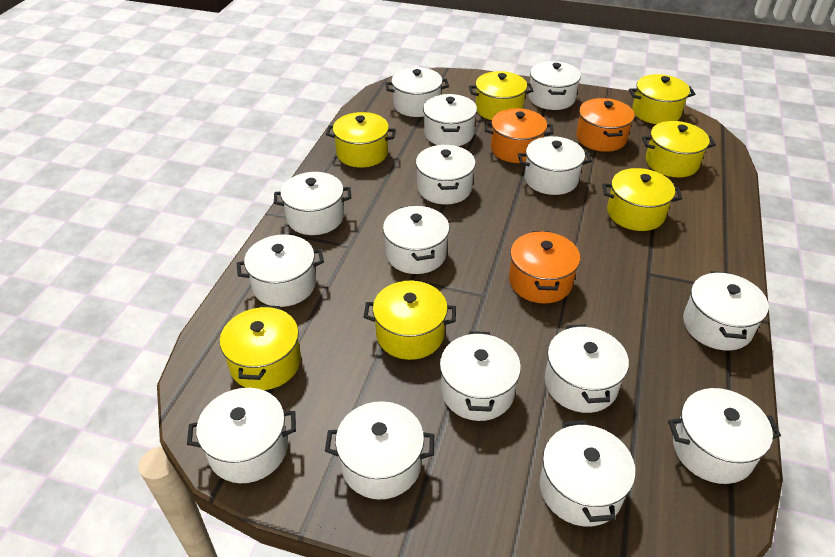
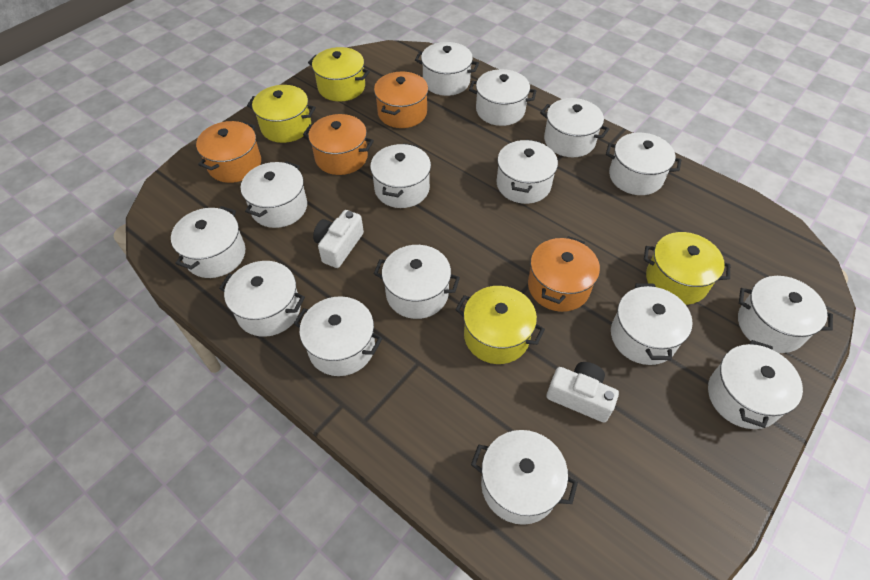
orange pot: 3 -> 4
white camera: 0 -> 2
yellow pot: 7 -> 4

